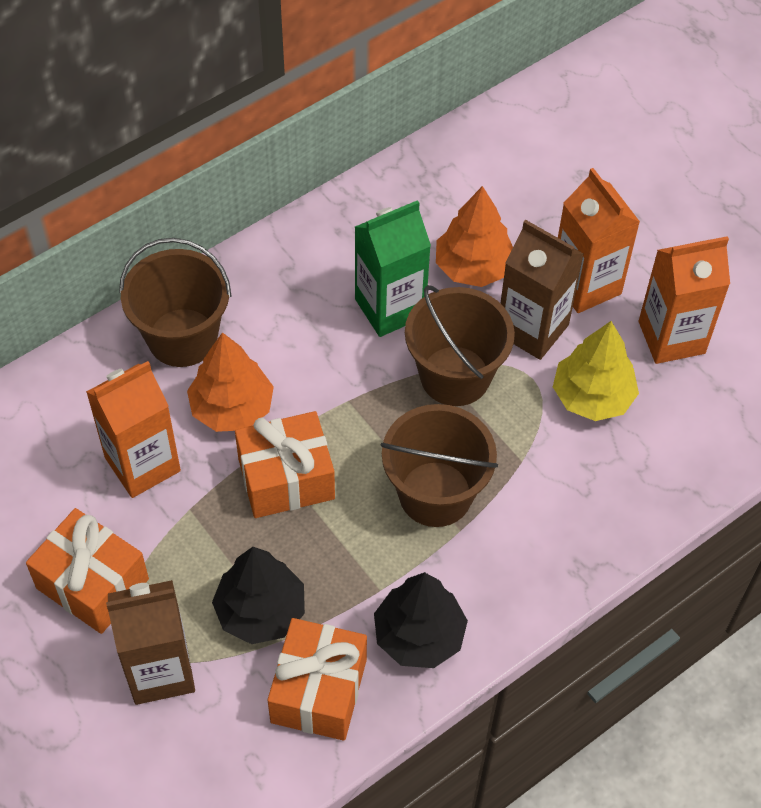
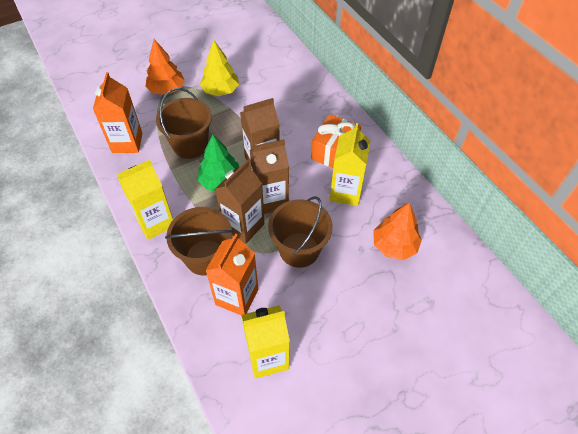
black tree: 2 -> 0
brown carton: 2 -> 3
green carton: 1 -> 0
green tree: 0 -> 1
orange carton: 3 -> 2
orange gift: 3 -> 1
yellow carton: 0 -> 3

